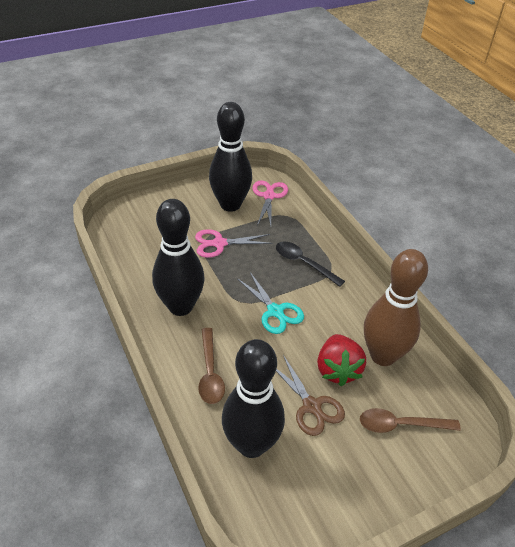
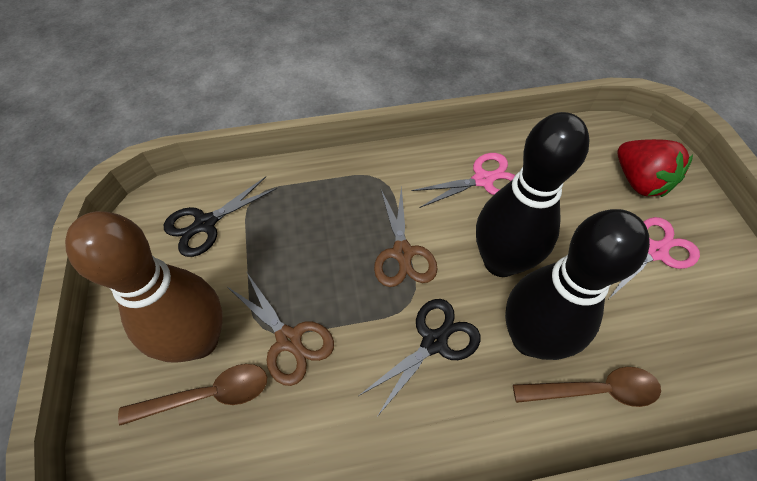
black bowling pin: 3 -> 2
black scissors: 0 -> 2
black spoon: 1 -> 0
brown scissors: 1 -> 2
turquoise scissors: 1 -> 0

